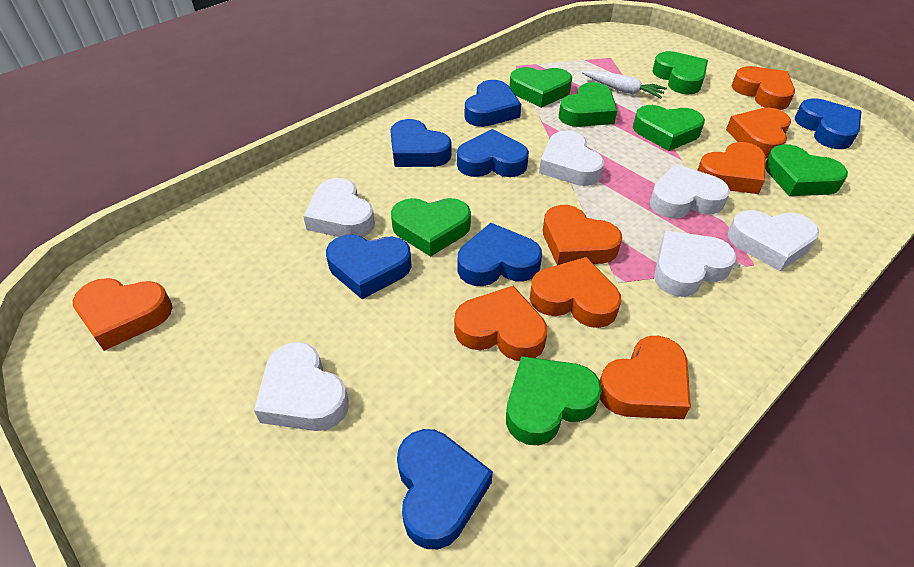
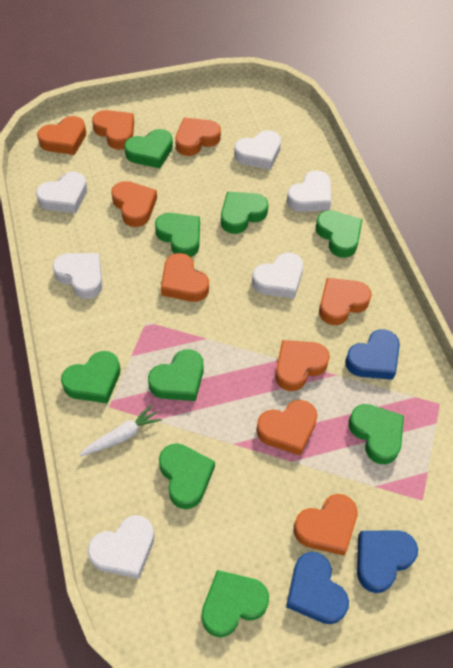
blue heart: 7 -> 3
green heart: 7 -> 9
orange heart: 8 -> 9

